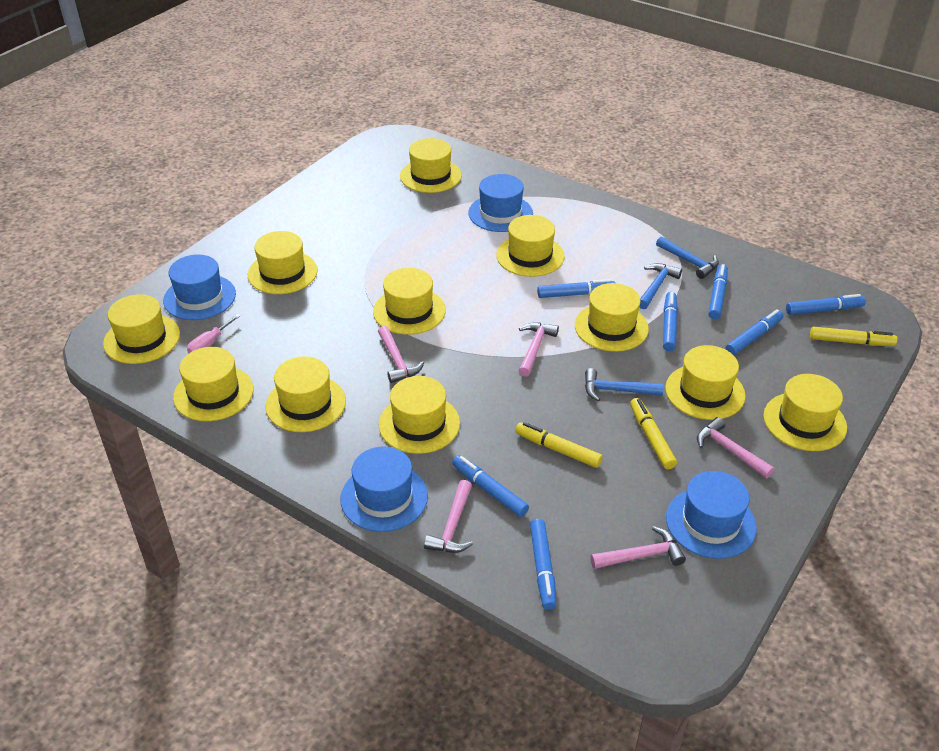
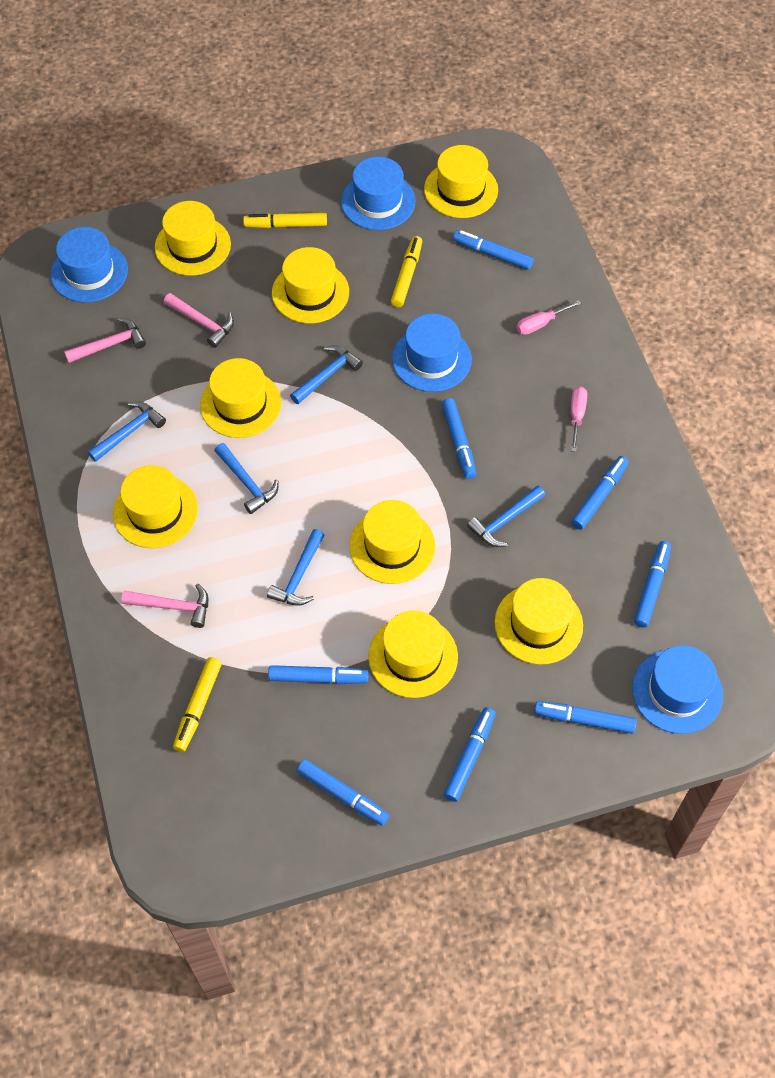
blue hammer: 3 -> 5
blue marker: 7 -> 8
pink hammer: 5 -> 3
pink screwdriver: 1 -> 2
yellow hat: 11 -> 8

